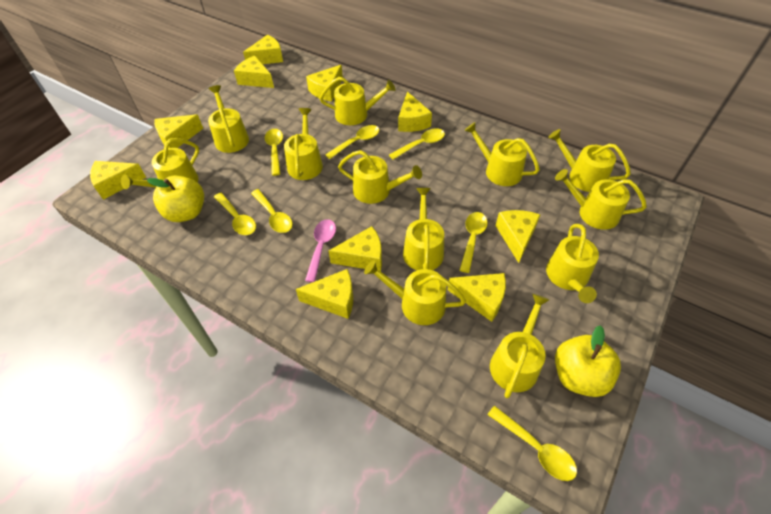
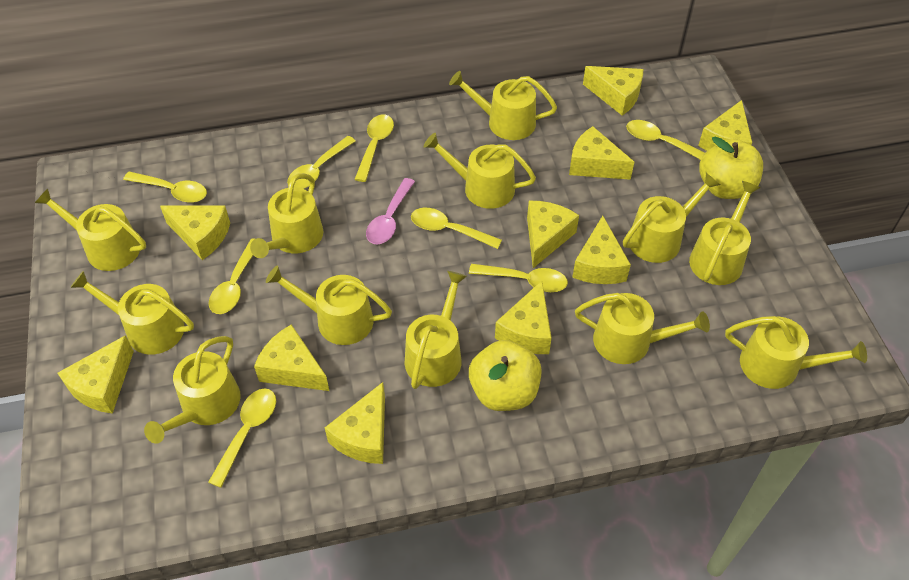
yellow spoon: 7 -> 8

